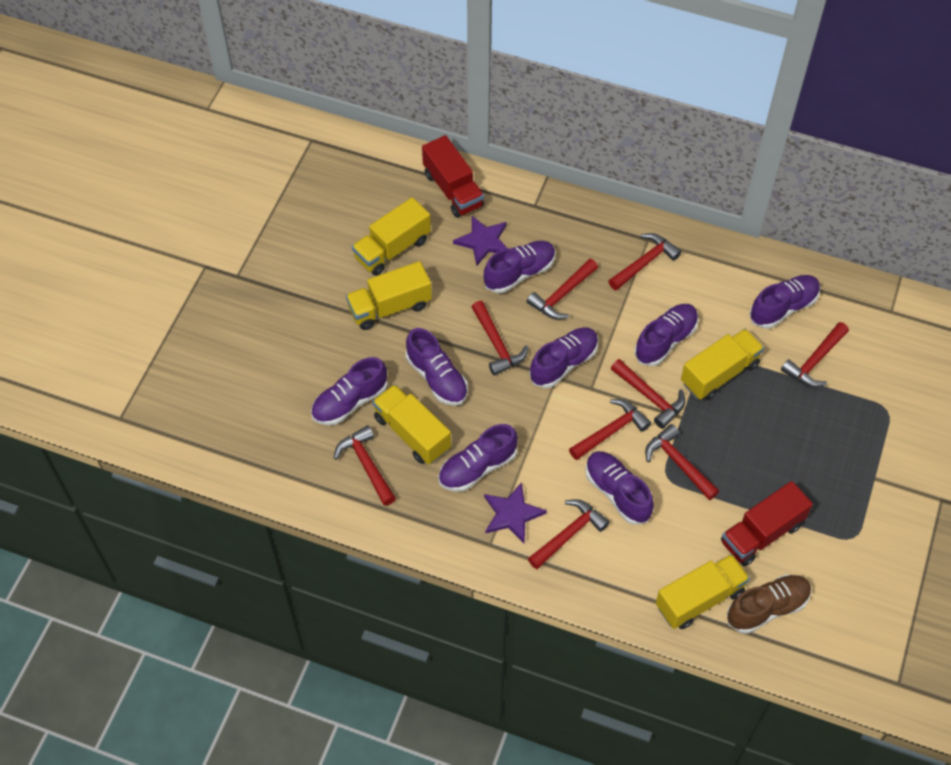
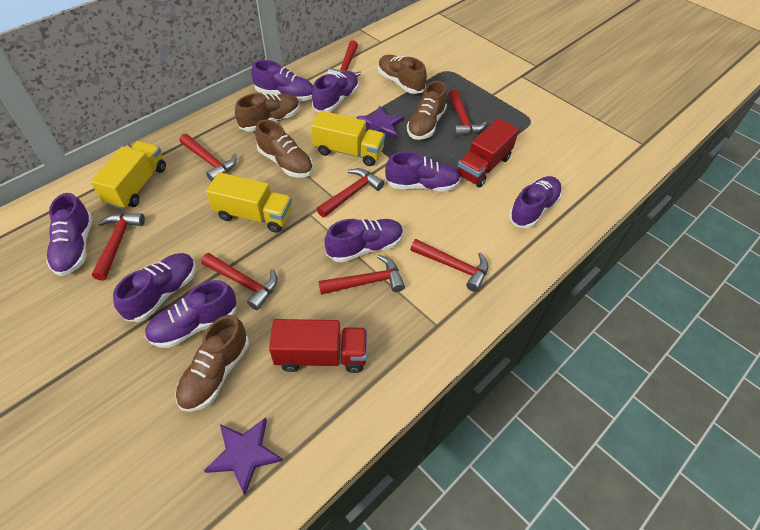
brown shoe: 1 -> 5
red hammer: 9 -> 8
yellow truck: 5 -> 3

